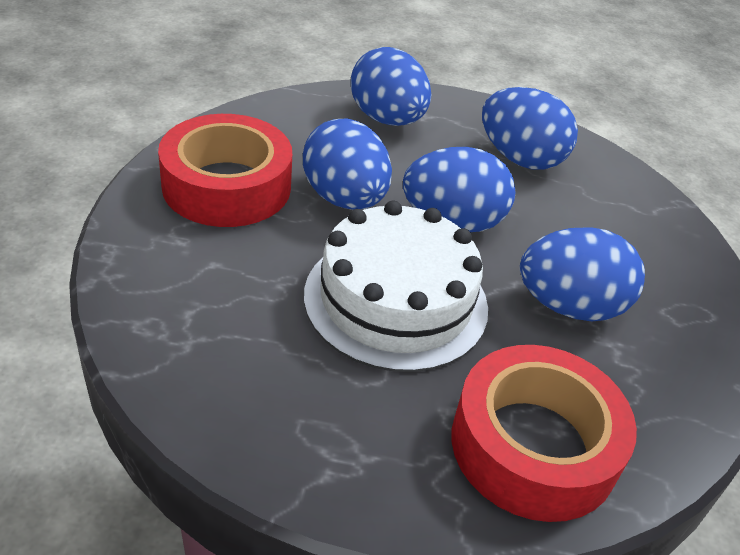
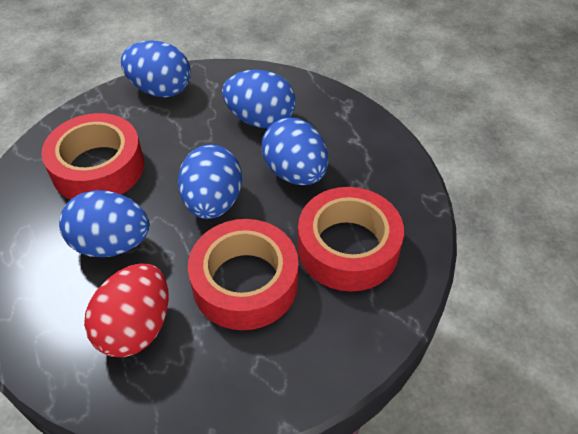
red egg: 0 -> 1
red tape: 2 -> 3
white cake: 1 -> 0

